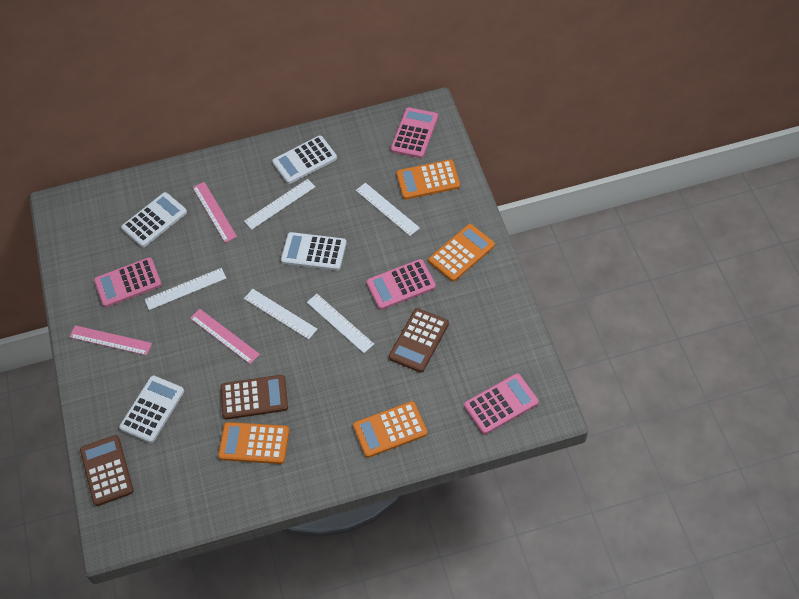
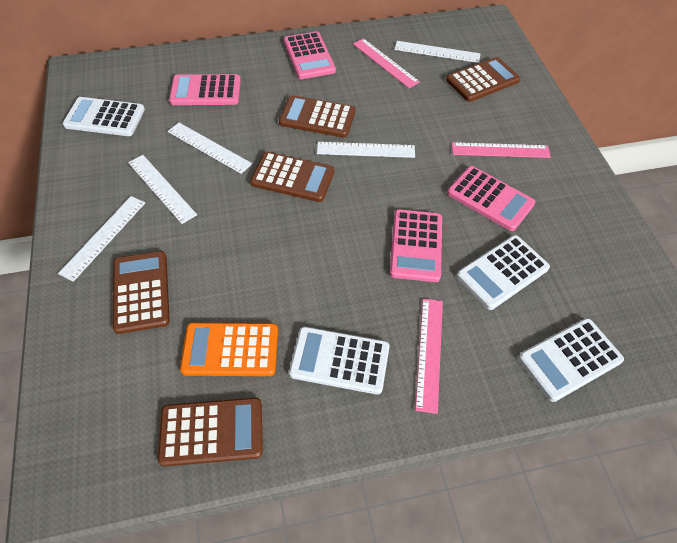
brown calculator: 3 -> 5
orange calculator: 4 -> 1

